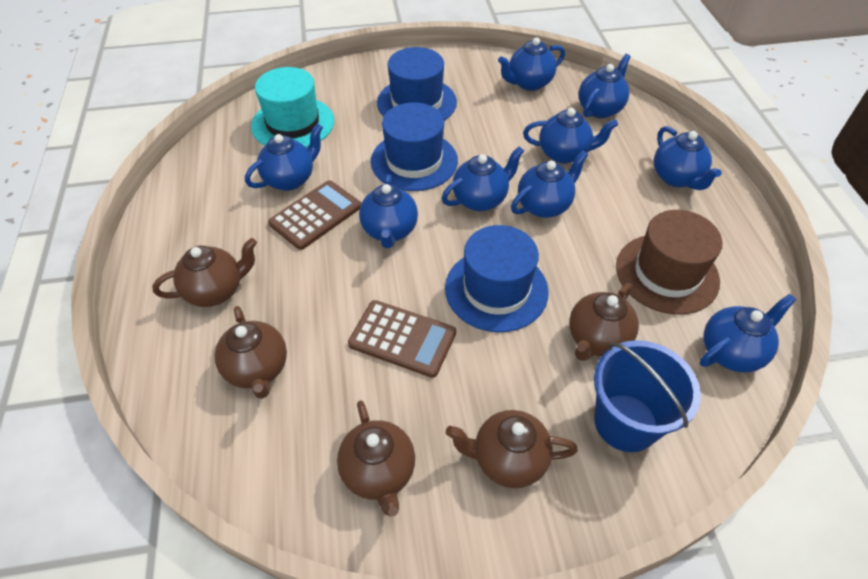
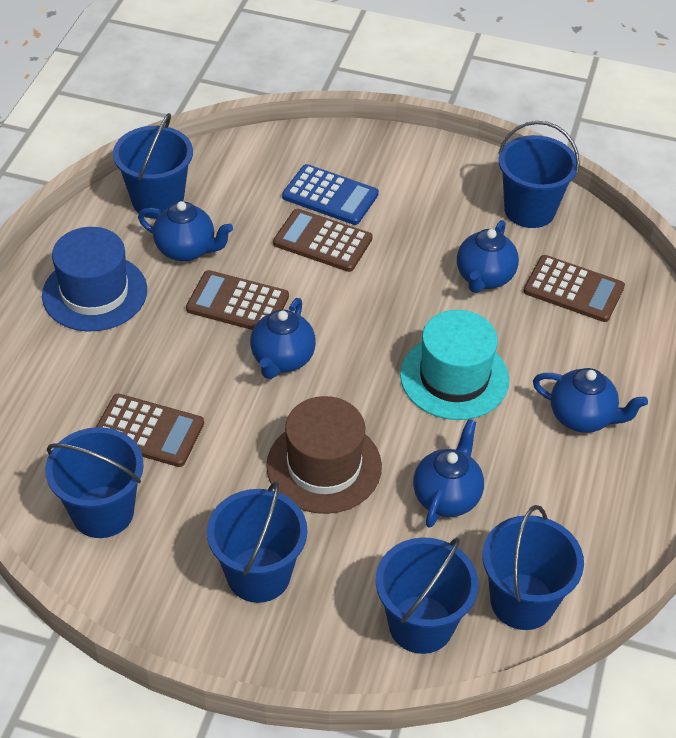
blue bucket: 1 -> 6
blue calculator: 0 -> 1
blue hat: 3 -> 1
blue teapot: 9 -> 5
brown calculator: 2 -> 4
brown teapot: 5 -> 0

